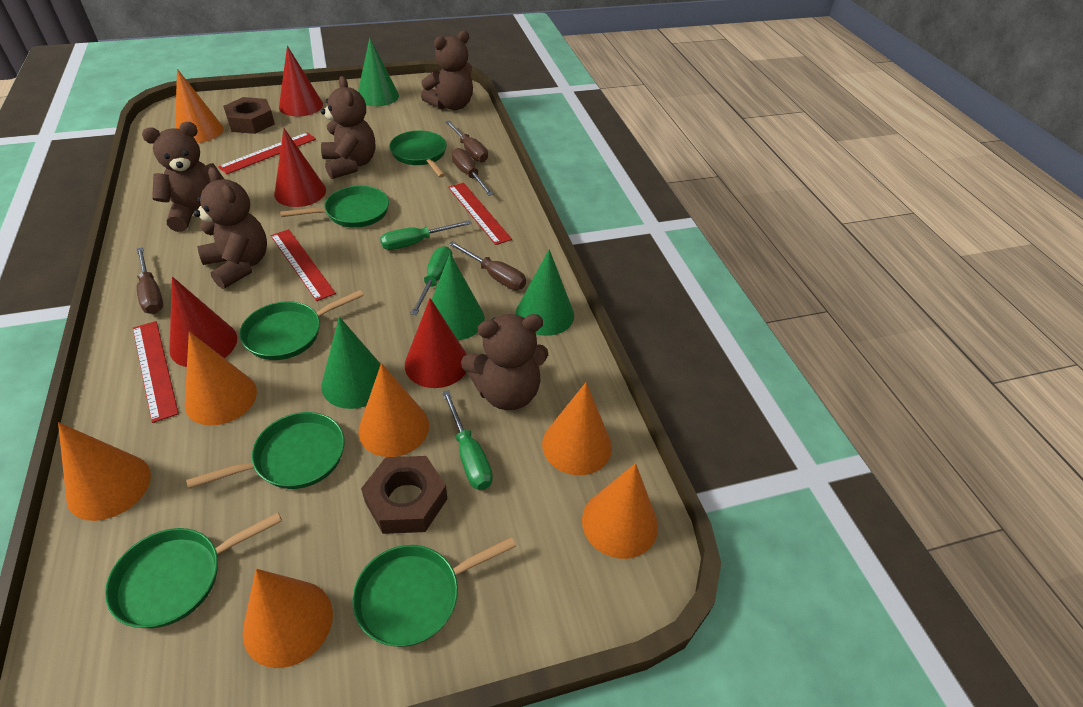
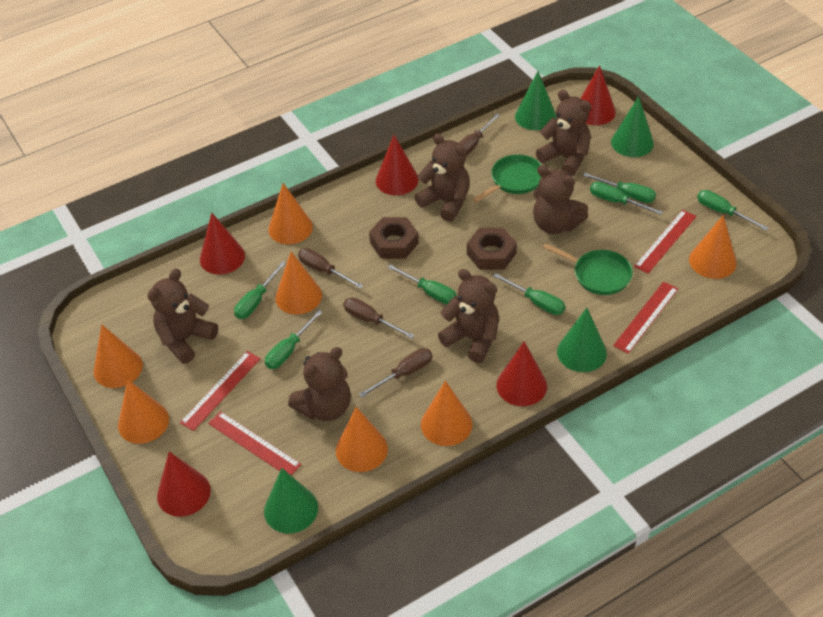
brown teddy bear: 5 -> 6
green pan: 6 -> 2
green screwdriver: 3 -> 7
red cone: 4 -> 5

